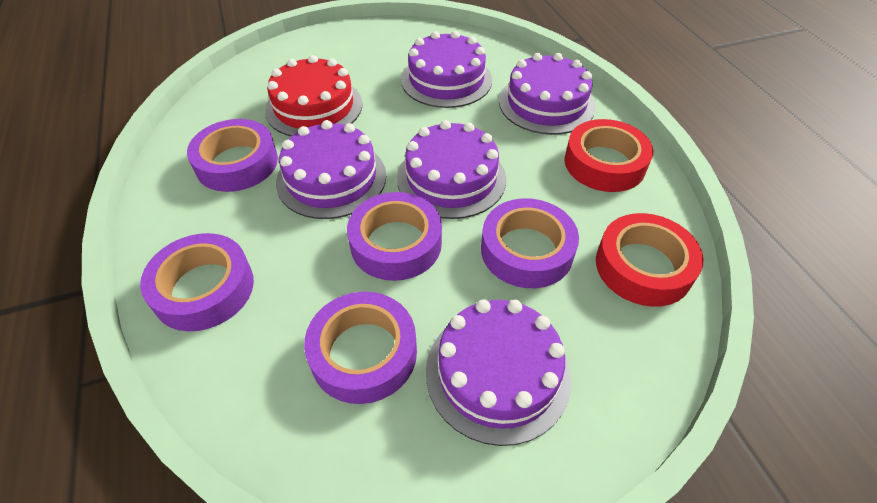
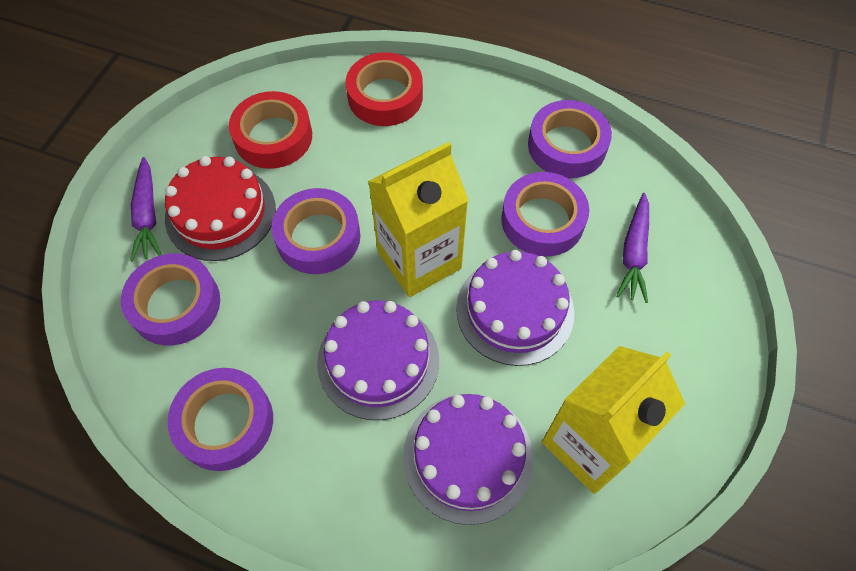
purple cake: 5 -> 3
purple carrot: 0 -> 2
yellow carton: 0 -> 2

